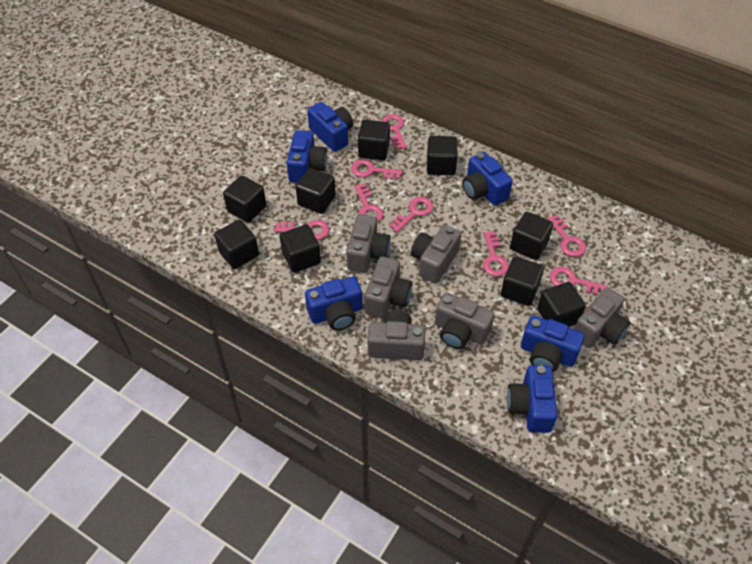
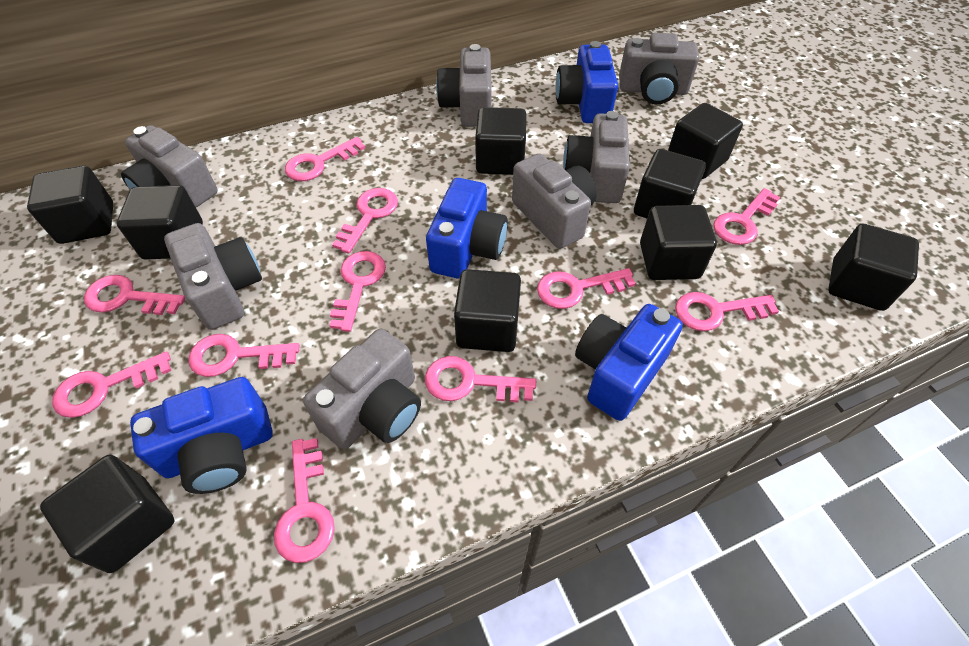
blue camera: 6 -> 4
grey camera: 6 -> 7
pink key: 8 -> 11

